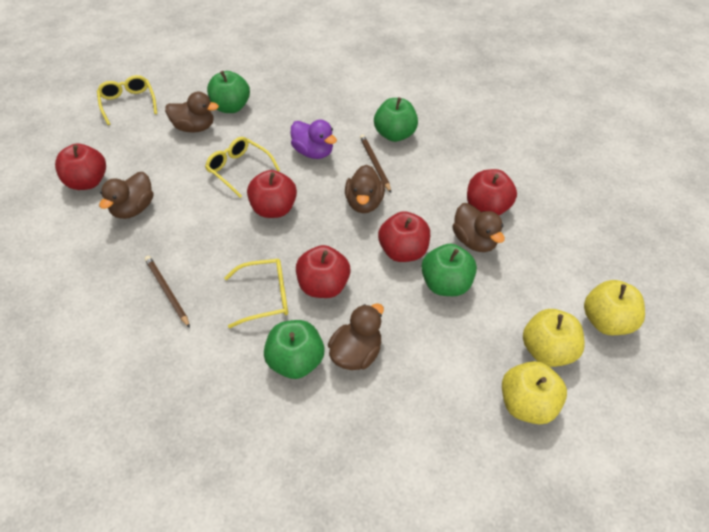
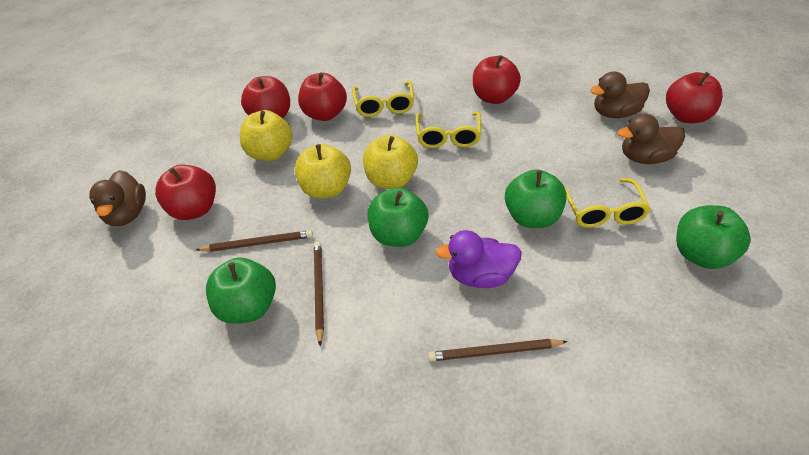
brown duck: 5 -> 3
brown pencil: 2 -> 3

